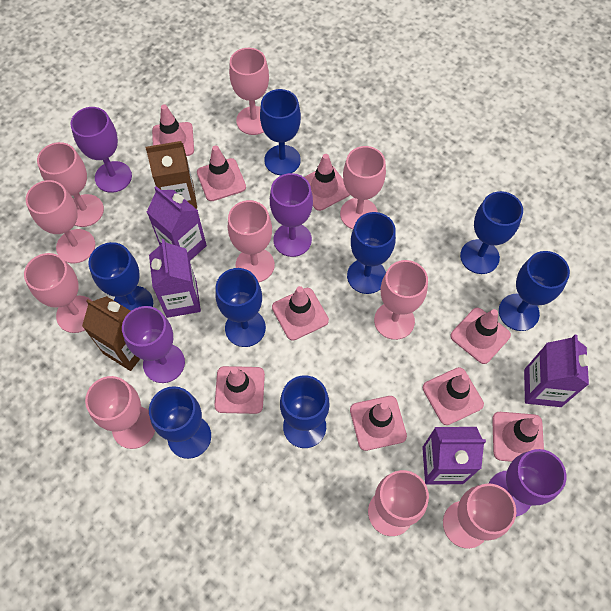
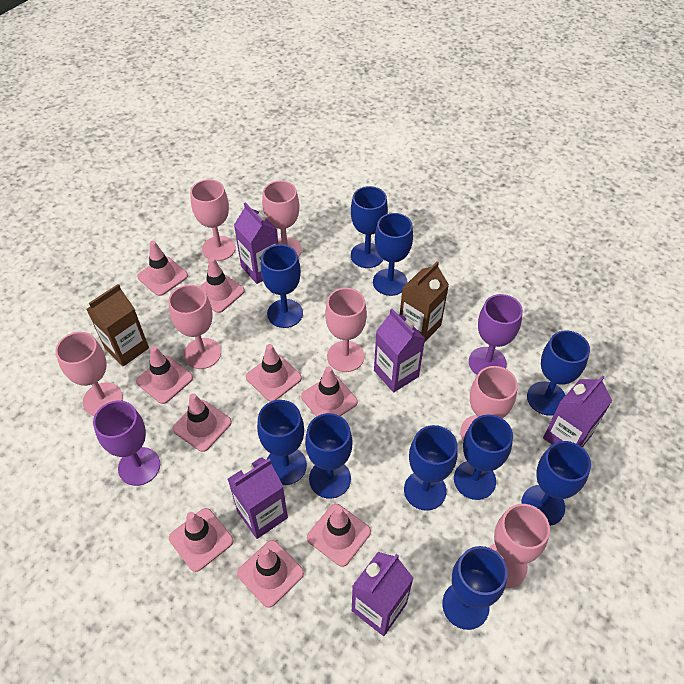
blue goblet: 8 -> 10
pink goblet: 10 -> 7
purple carton: 4 -> 5
purple goblet: 4 -> 2

